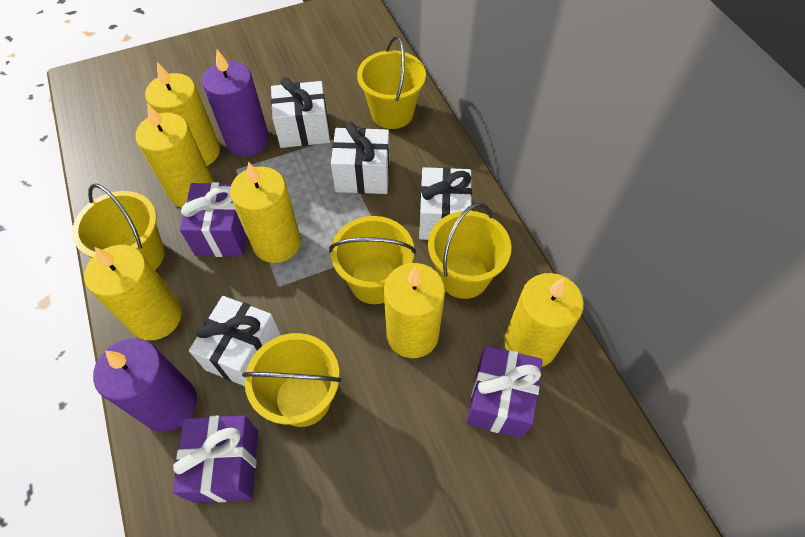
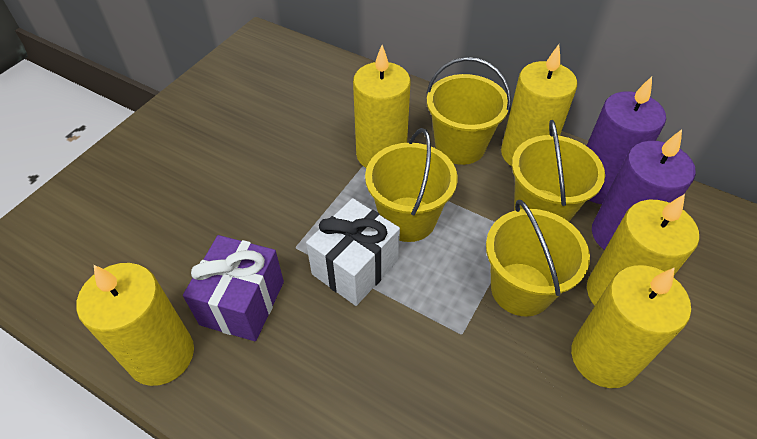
purple gift: 3 -> 1
white gift: 4 -> 1
yellow bucket: 5 -> 4
yellow candle: 6 -> 5

